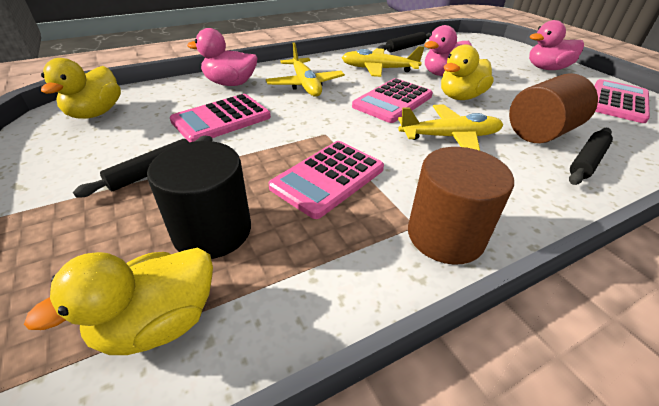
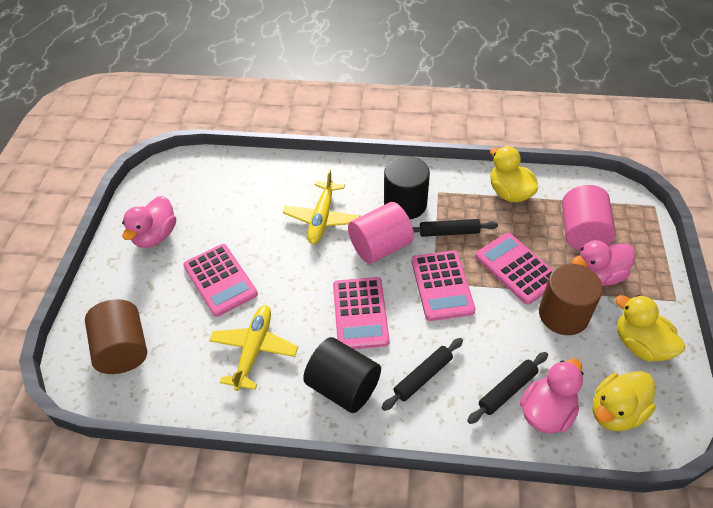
black cylinder: 1 -> 2
pink cylinder: 0 -> 2
yellow plane: 3 -> 2

